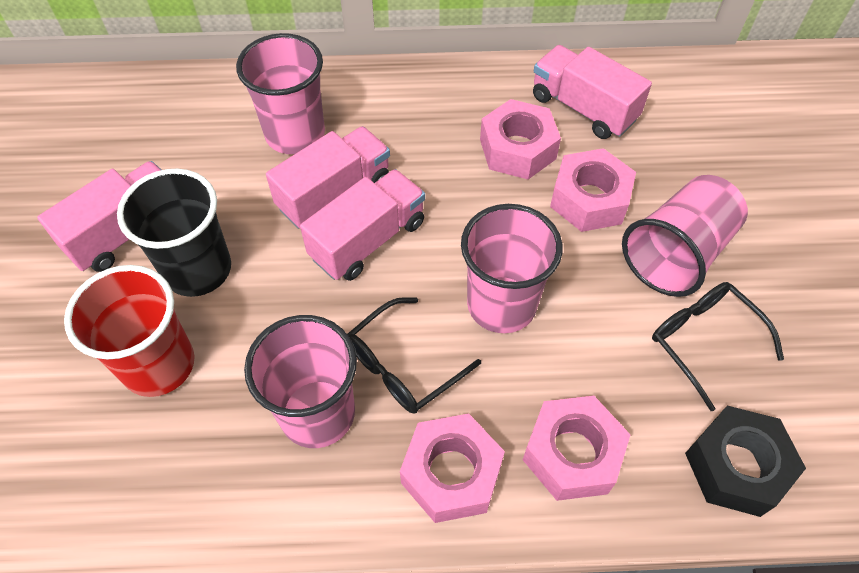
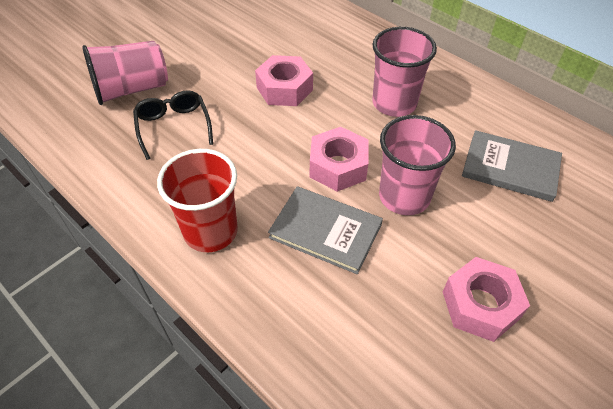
black cup: 1 -> 0
black glasses: 2 -> 1
black nut: 1 -> 0
grey book: 0 -> 2
pink cup: 4 -> 3
pink nut: 4 -> 3
pink truck: 4 -> 0

